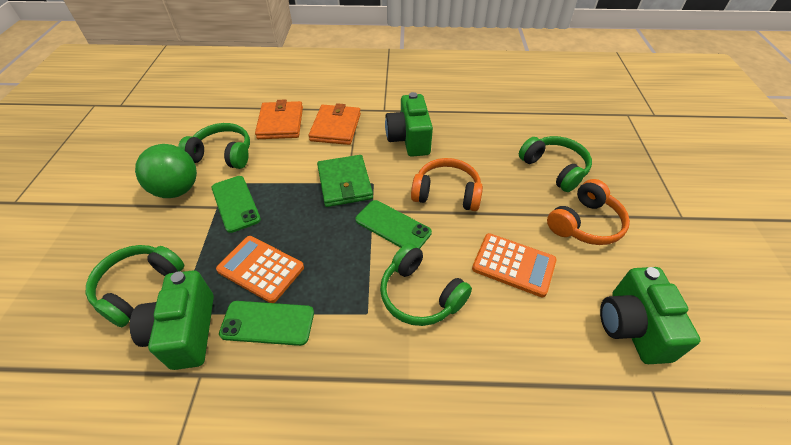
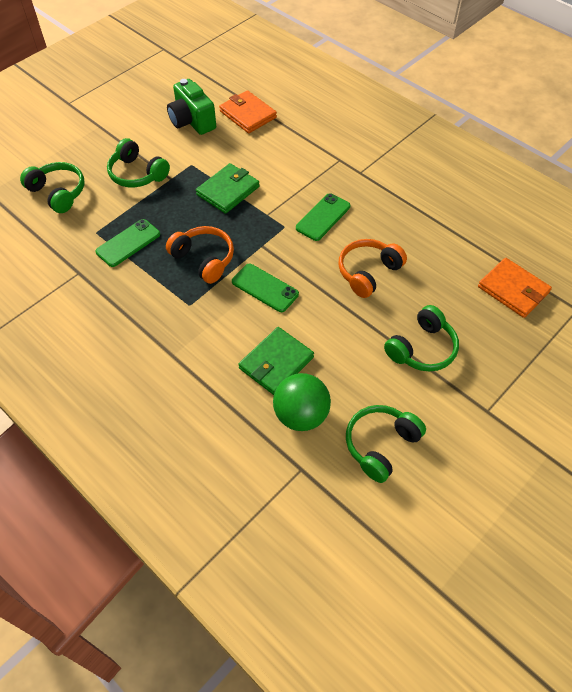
green camera: 3 -> 1
green wallet: 1 -> 2
orange calculator: 2 -> 0

